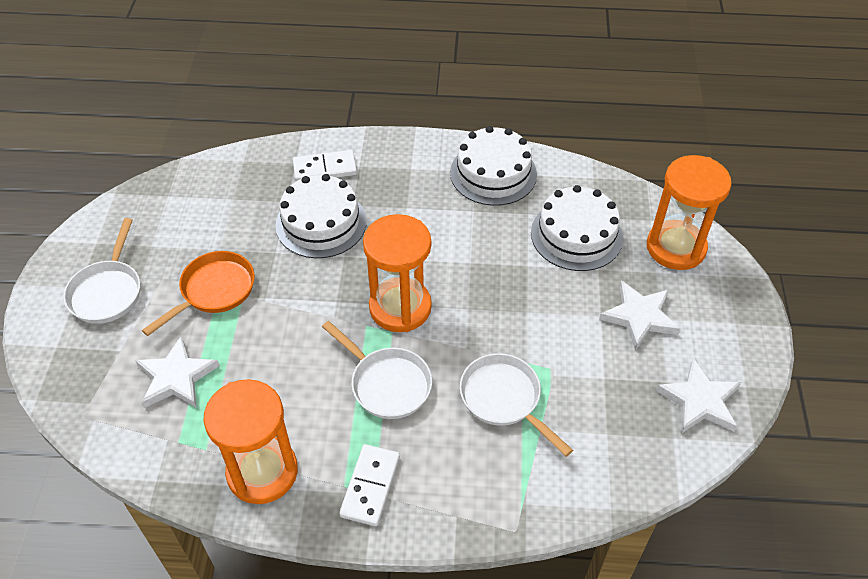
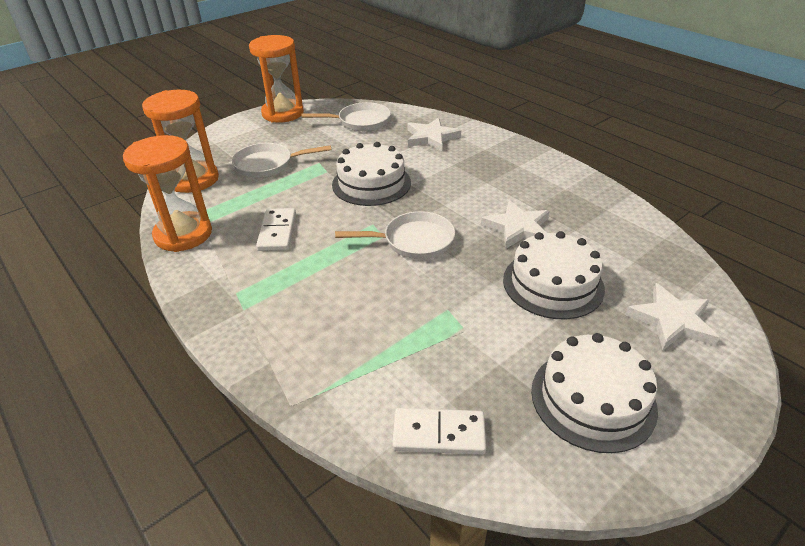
orange pan: 1 -> 0

